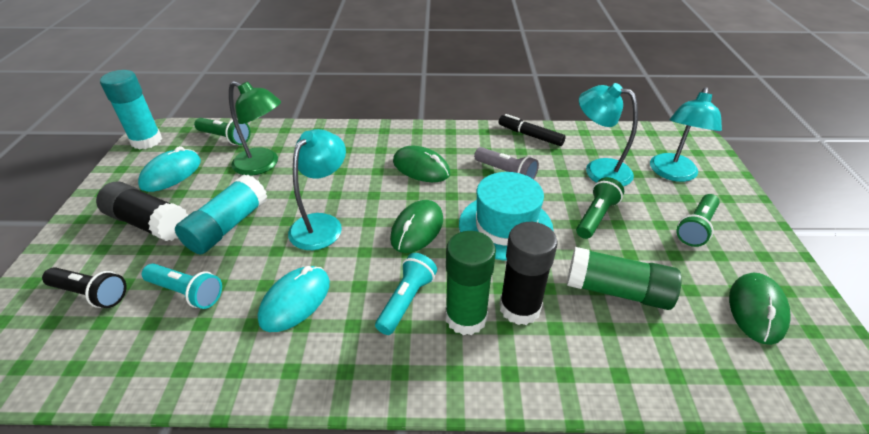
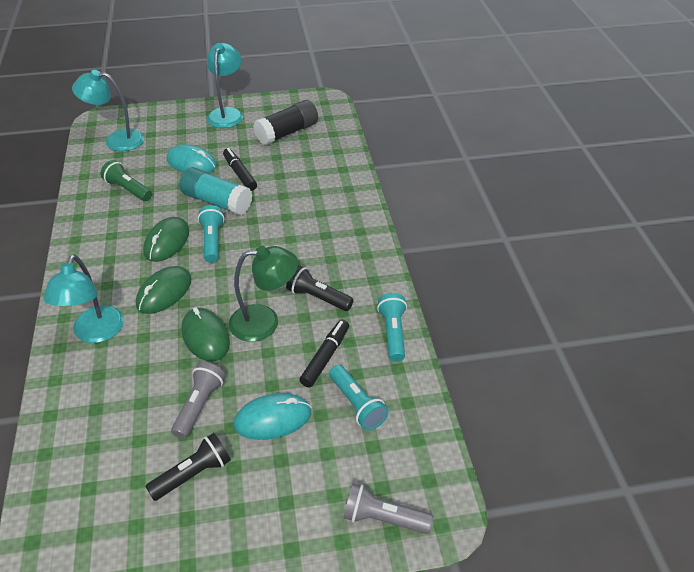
black flashlight: 1 -> 2
black glue stick: 2 -> 1
black marker: 1 -> 2
green flashlight: 3 -> 1
green glue stick: 2 -> 0
grey flashlight: 1 -> 2
turquoise flashlight: 2 -> 3
turquoise glue stick: 2 -> 1
turquoise hat: 1 -> 0

